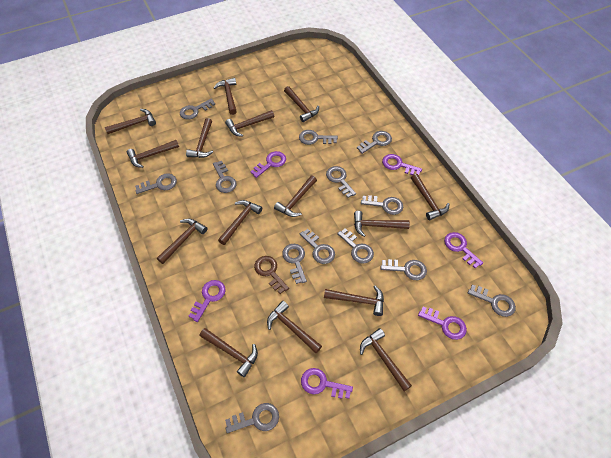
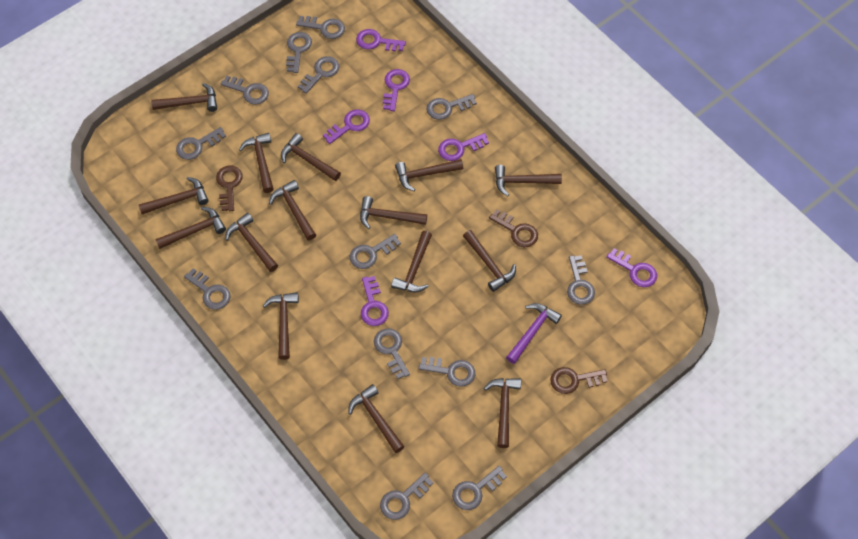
brown key: 1 -> 3
purple hammer: 0 -> 1

